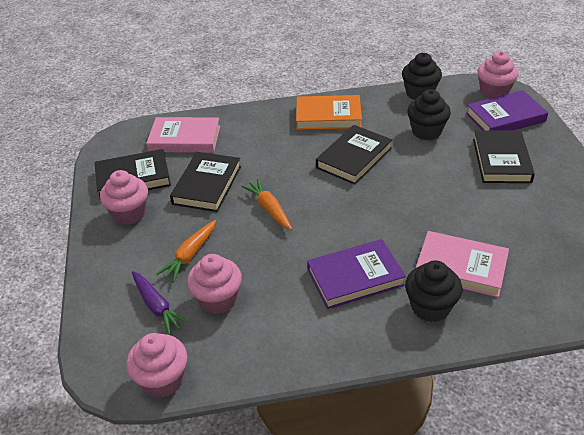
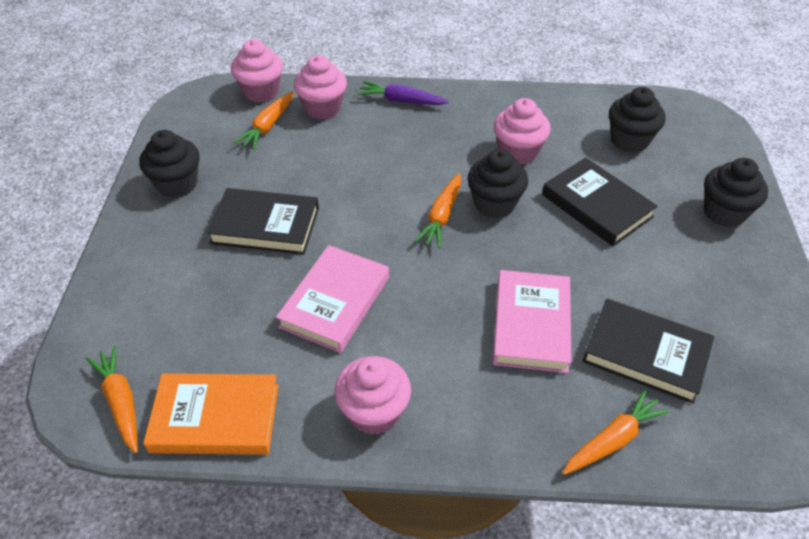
black book: 4 -> 3
black cupcake: 3 -> 4
orange carrot: 2 -> 4
purple book: 2 -> 0

